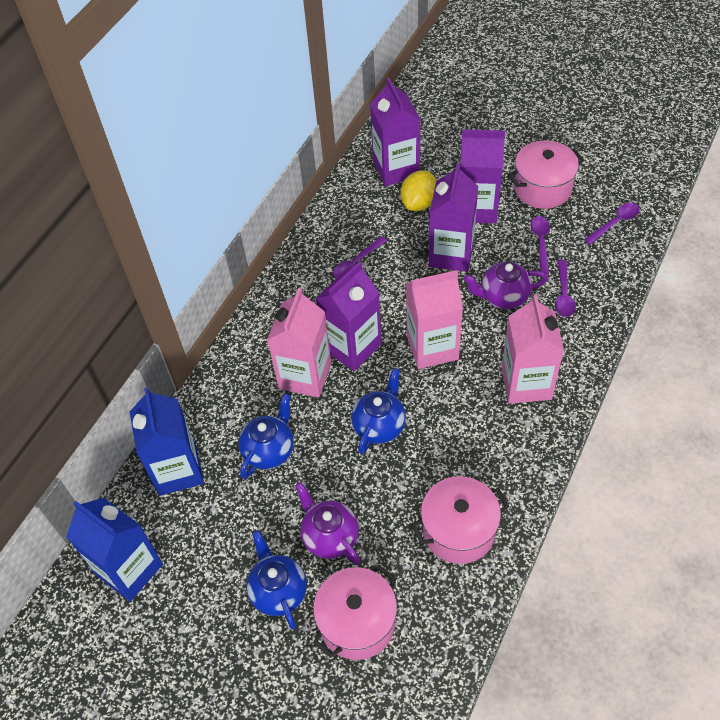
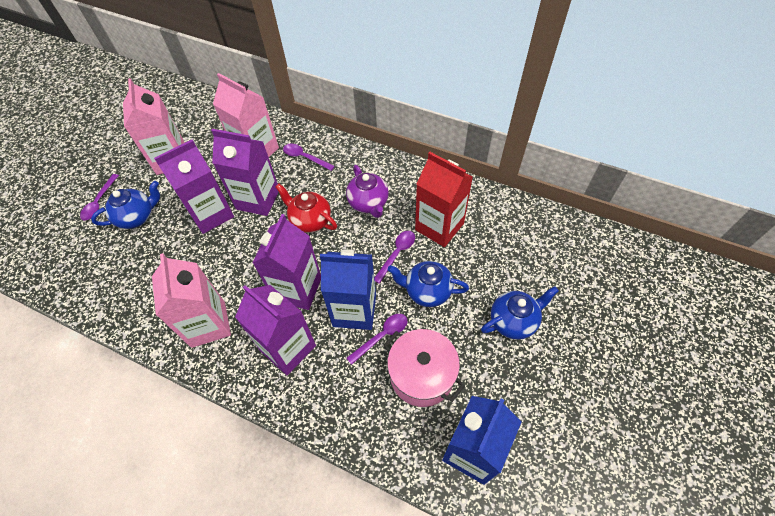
pink pot: 3 -> 1
purple teapot: 2 -> 1
red carton: 0 -> 1
red teapot: 0 -> 1
yellow lemon: 1 -> 0

